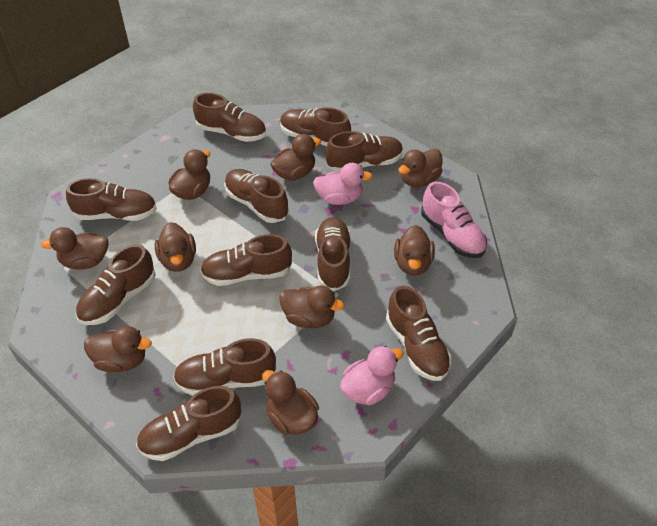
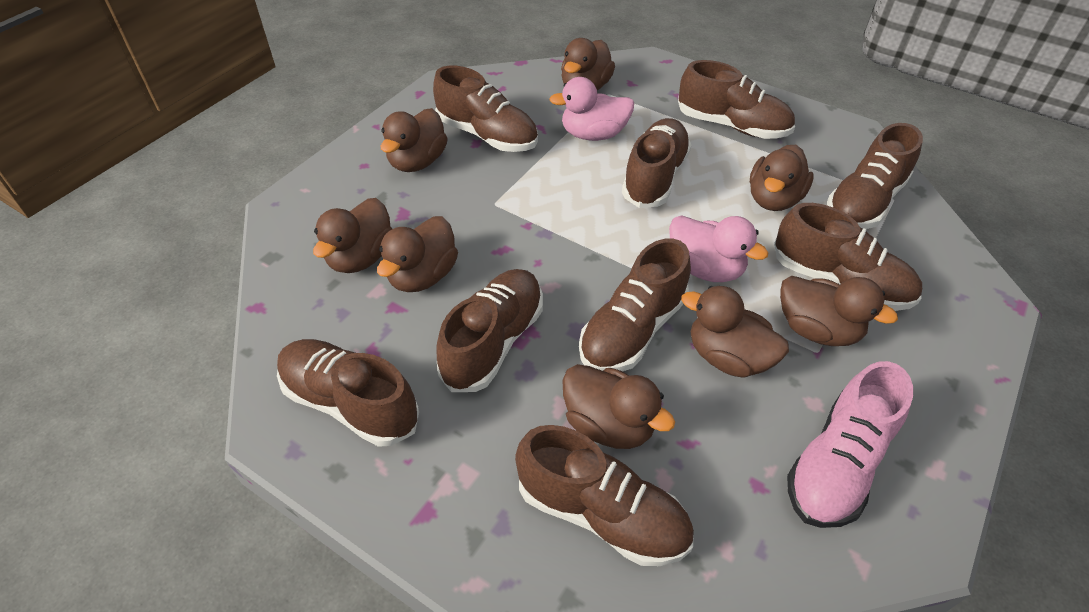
brown duck: 9 -> 8
brown shoe: 11 -> 9

